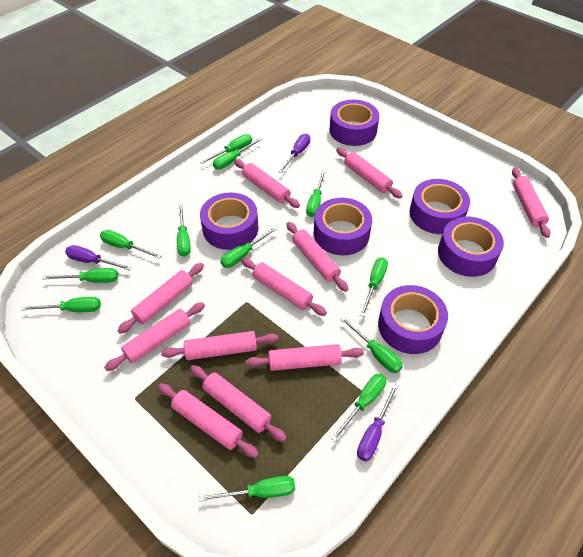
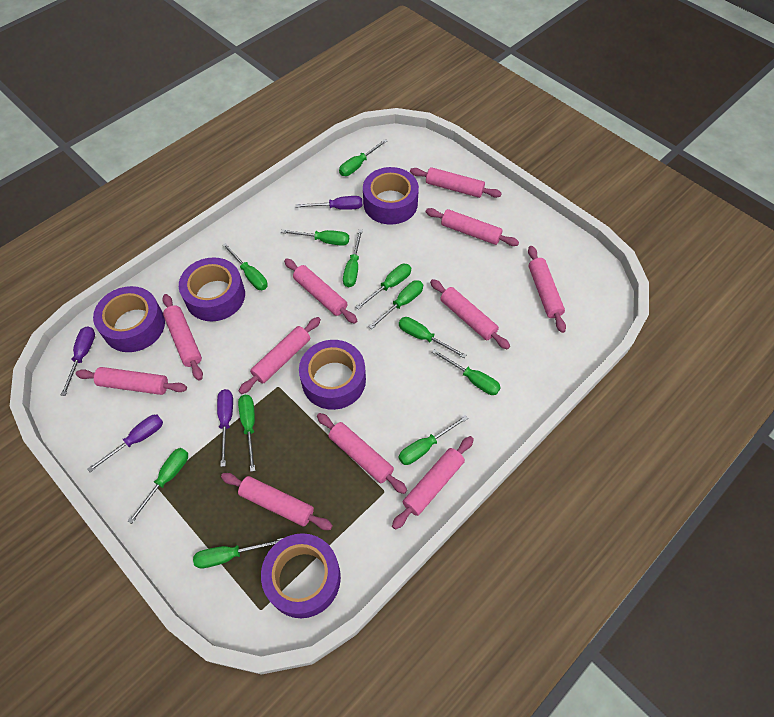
purple screwdriver: 3 -> 4
purple tape: 6 -> 5

